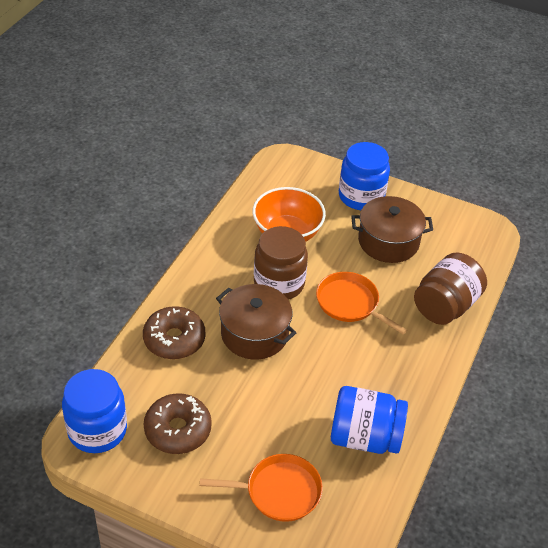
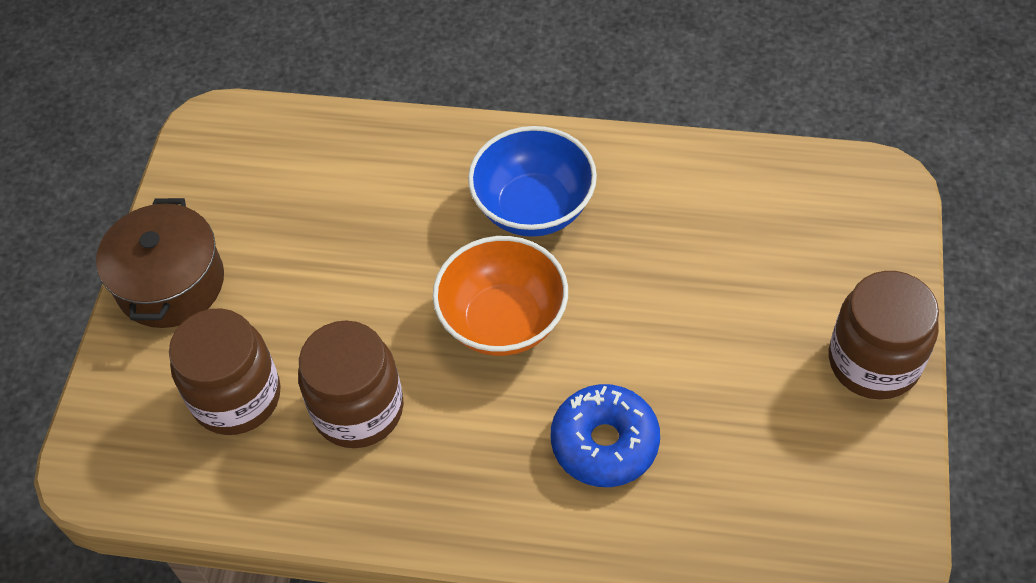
blue bowl: 0 -> 1
blue donut: 0 -> 1
blue jar: 3 -> 0
brown donut: 2 -> 0
brown jar: 2 -> 3
brown pot: 2 -> 1
orange pan: 2 -> 0

